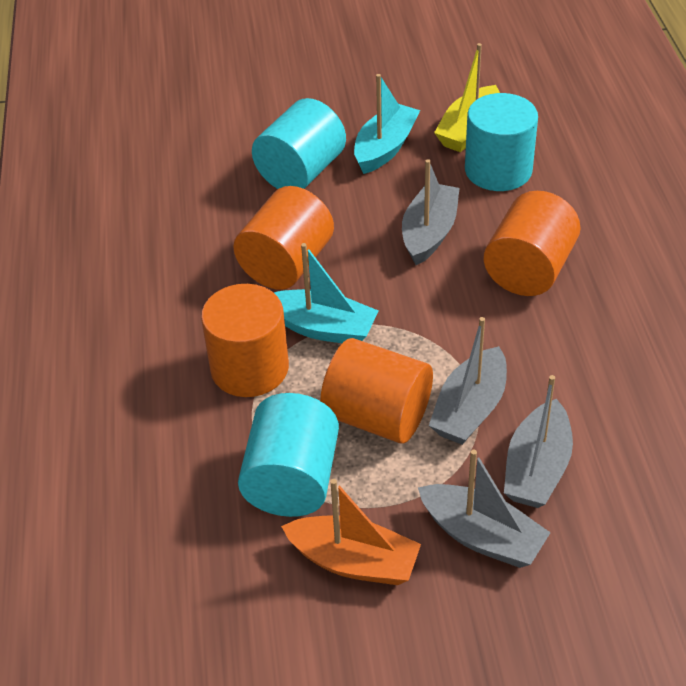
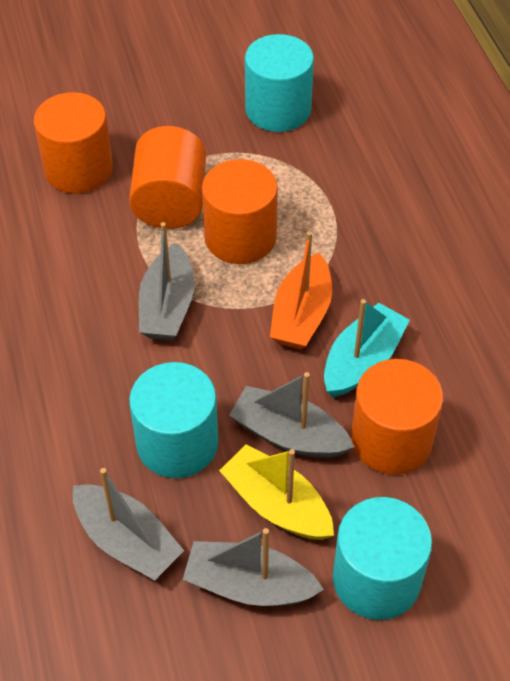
turquoise boat: 2 -> 1

